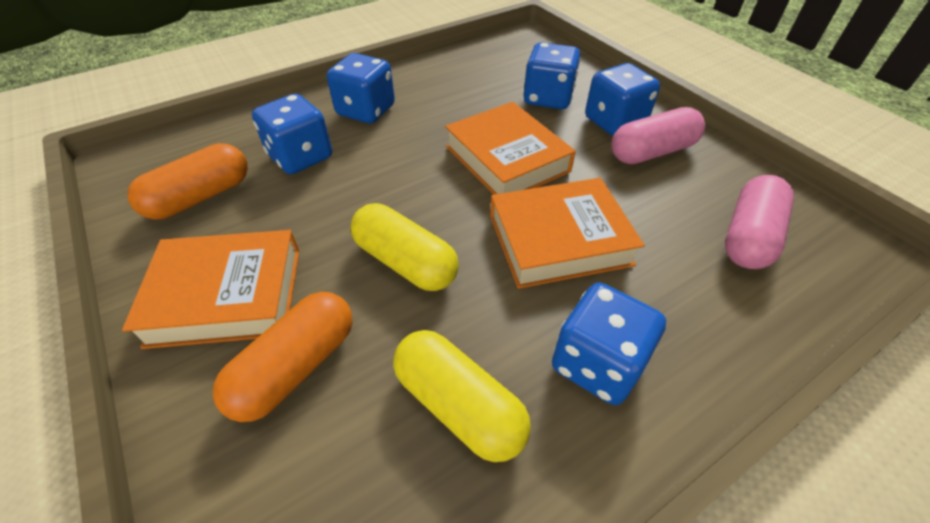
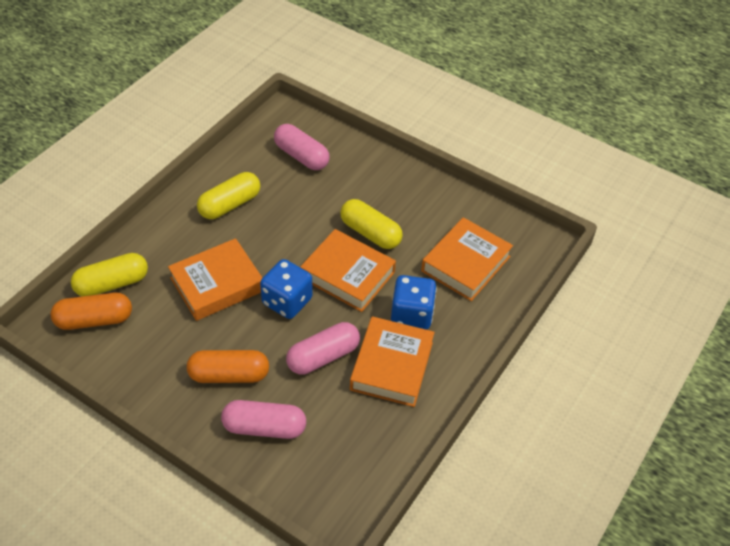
blue dice: 5 -> 2
orange book: 3 -> 4
pink capsule: 2 -> 3
yellow capsule: 2 -> 3

